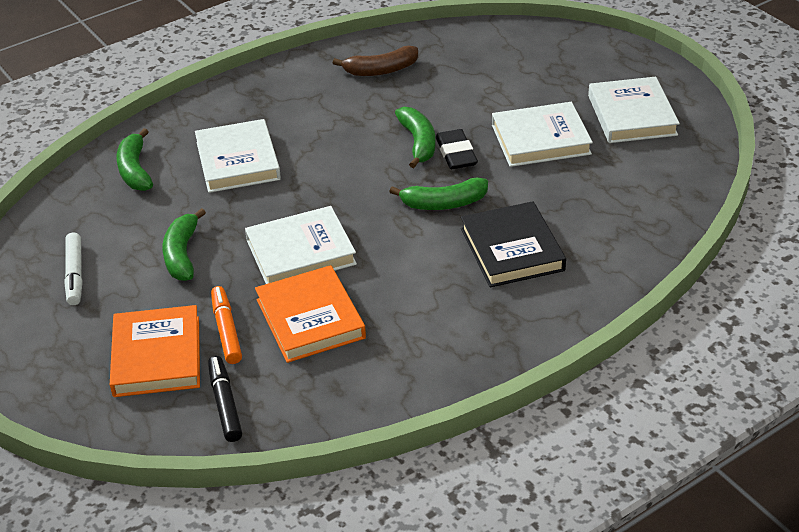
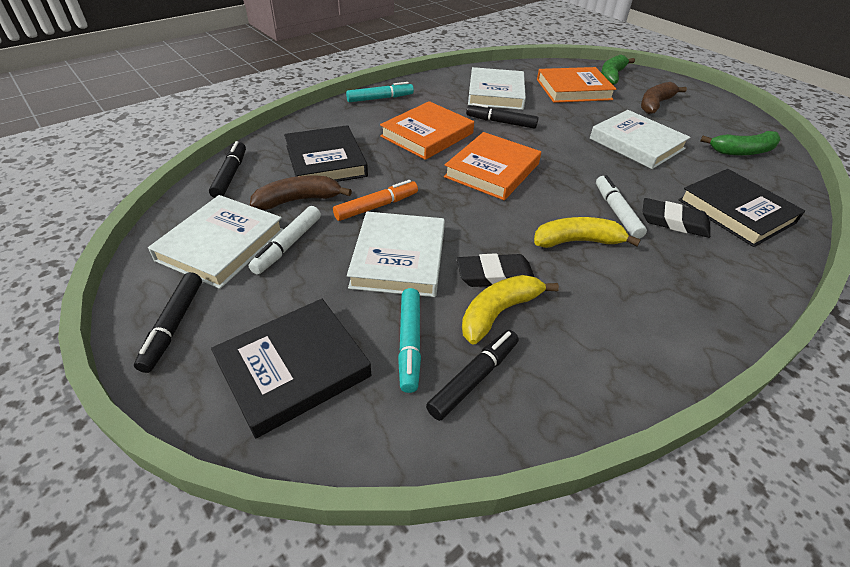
black book: 1 -> 3
black eraser: 1 -> 2
black marker: 1 -> 4
brown banana: 1 -> 2
green banana: 4 -> 2
orange book: 2 -> 3
turquoise marker: 0 -> 2
white marker: 1 -> 2
yellow banana: 0 -> 2

